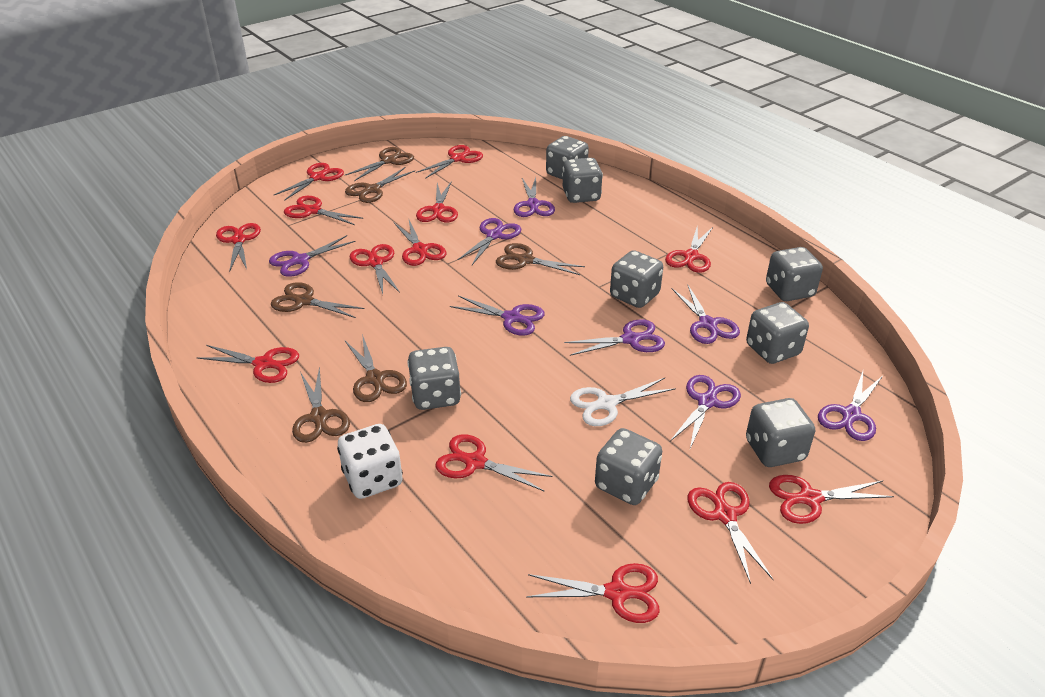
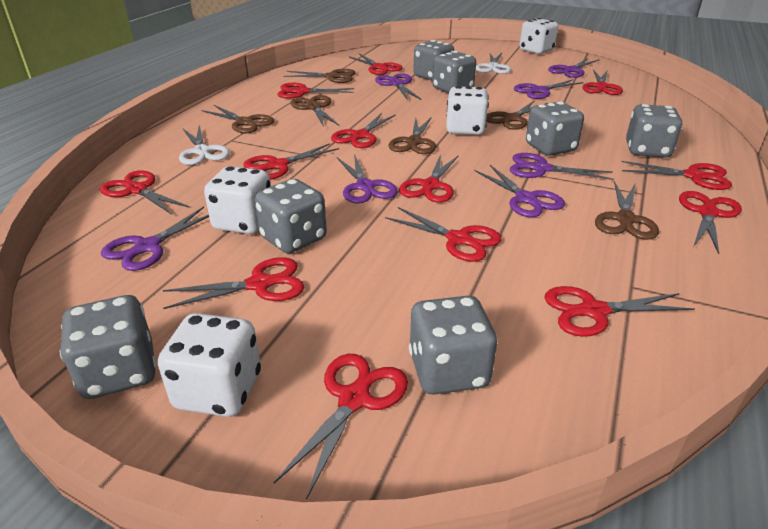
grey dice: 8 -> 7
purple scissors: 8 -> 7
white dice: 1 -> 4
white scissors: 1 -> 2

